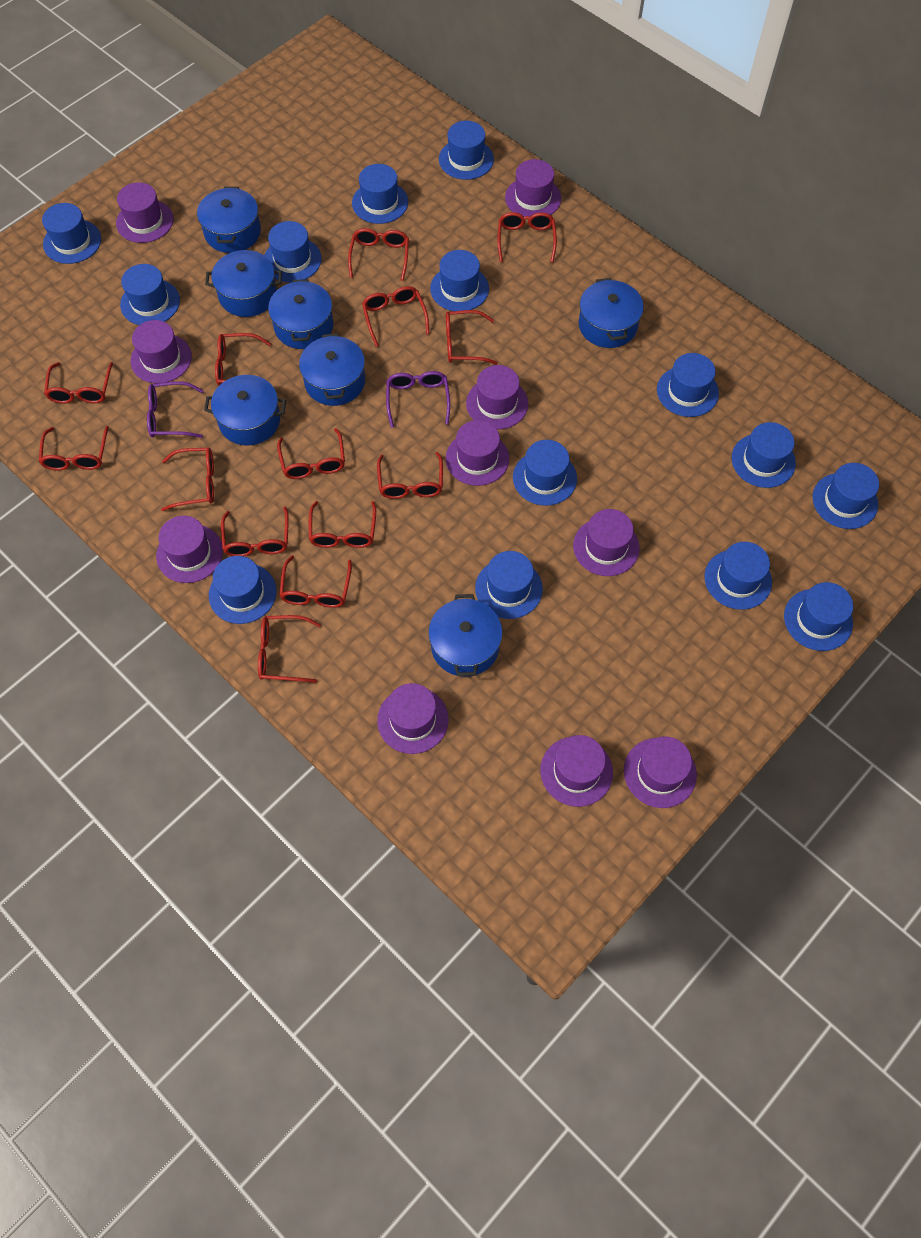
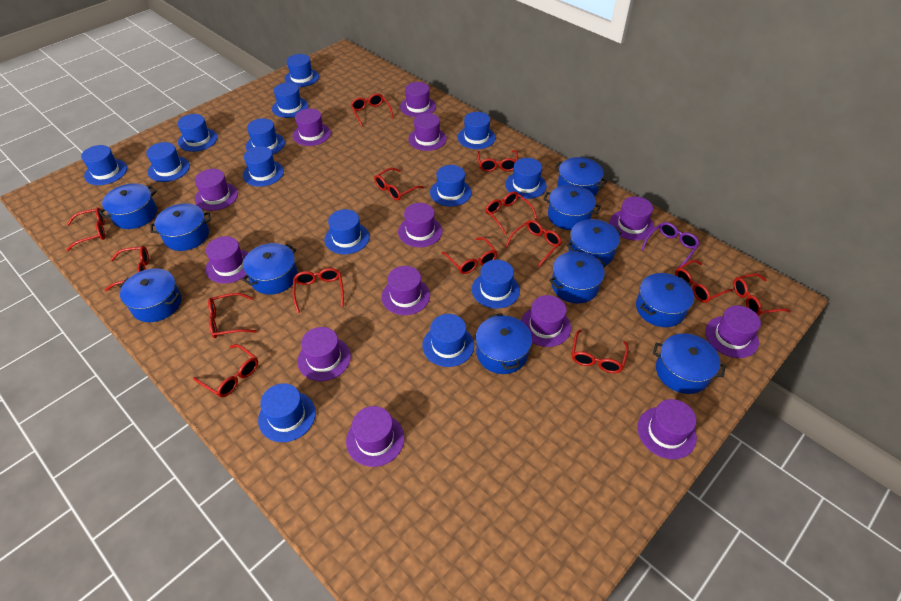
blue pot: 7 -> 11
purple glasses: 2 -> 1
purple hat: 10 -> 13

